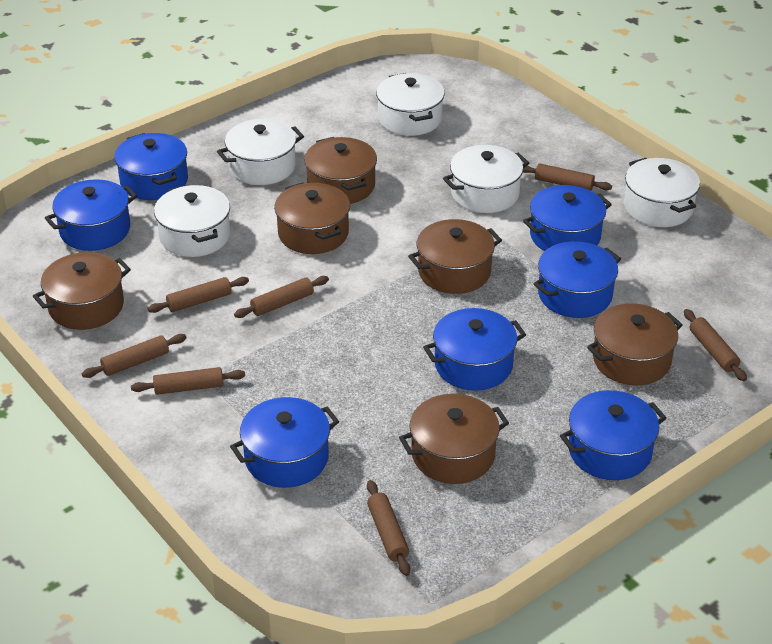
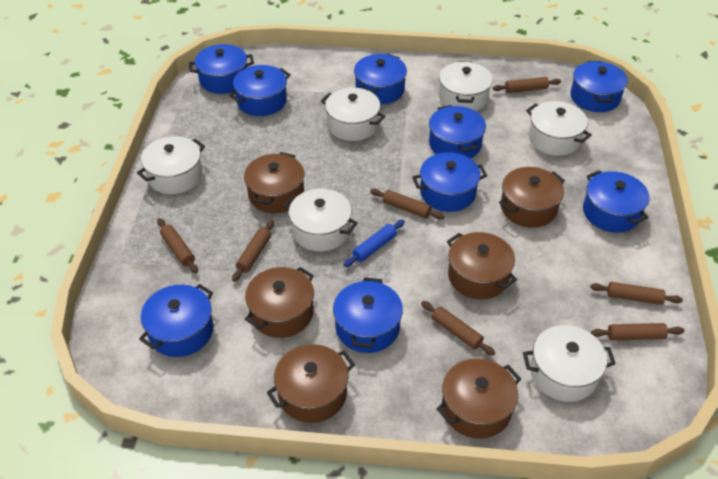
blue pot: 7 -> 9
blue rolling pin: 0 -> 1
white pot: 5 -> 6

